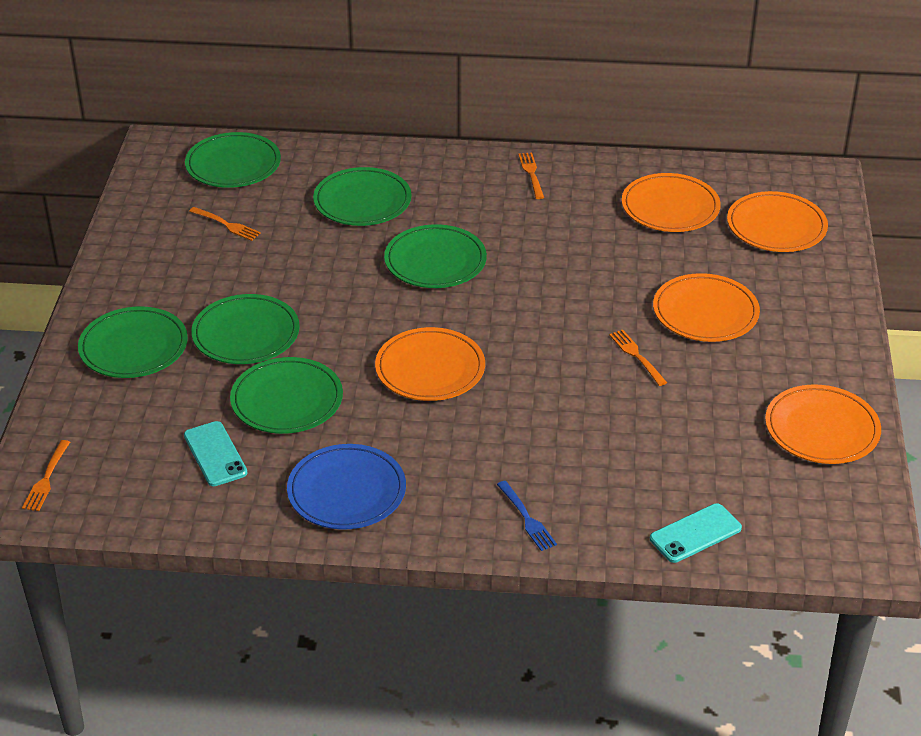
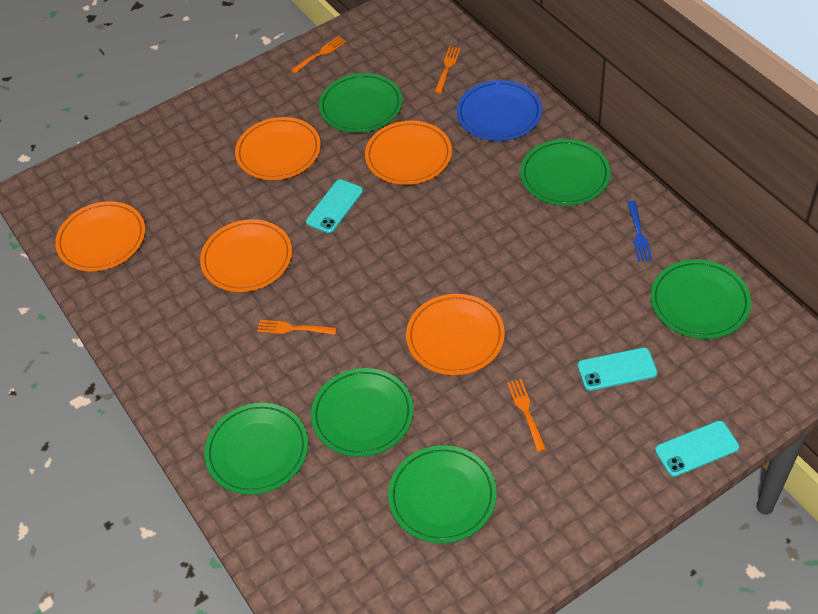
turquoise phone: 2 -> 3

